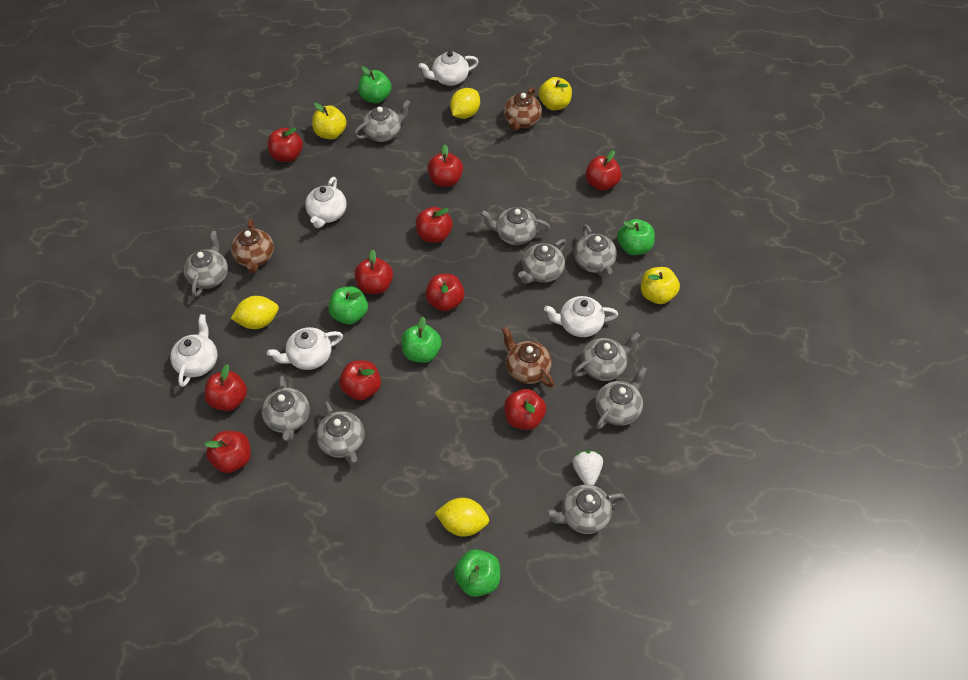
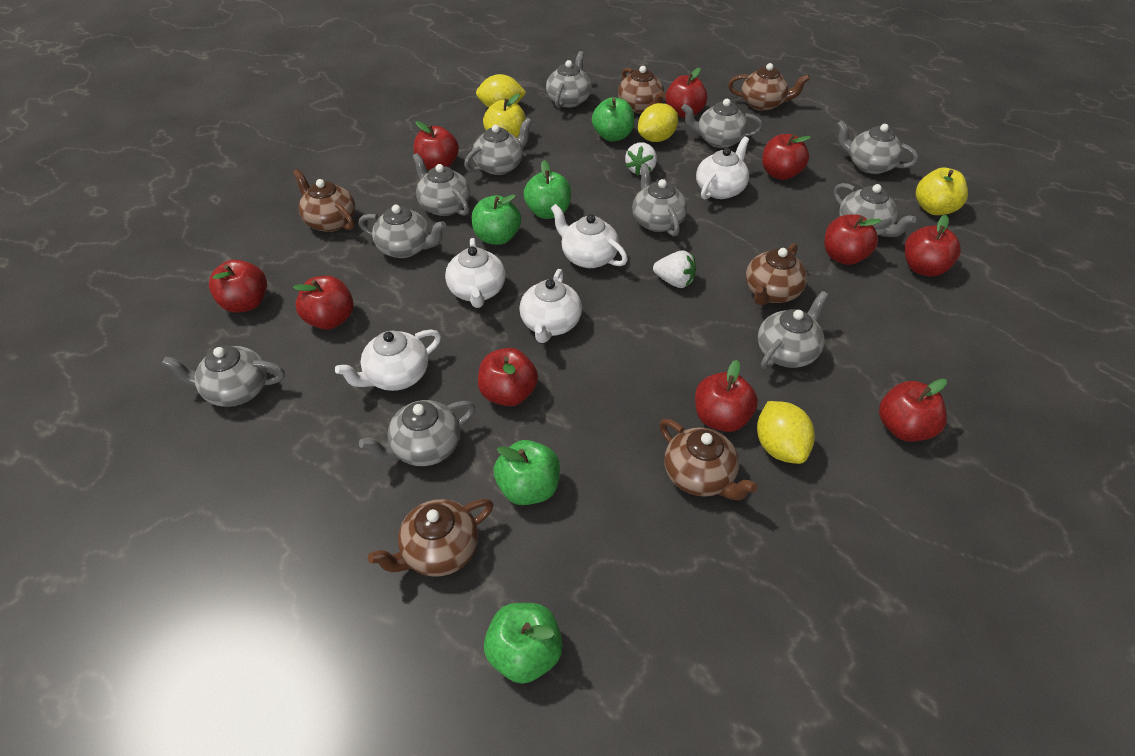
brown teapot: 3 -> 6
grey teapot: 10 -> 11
white strawberry: 1 -> 2
yellow apple: 3 -> 2

